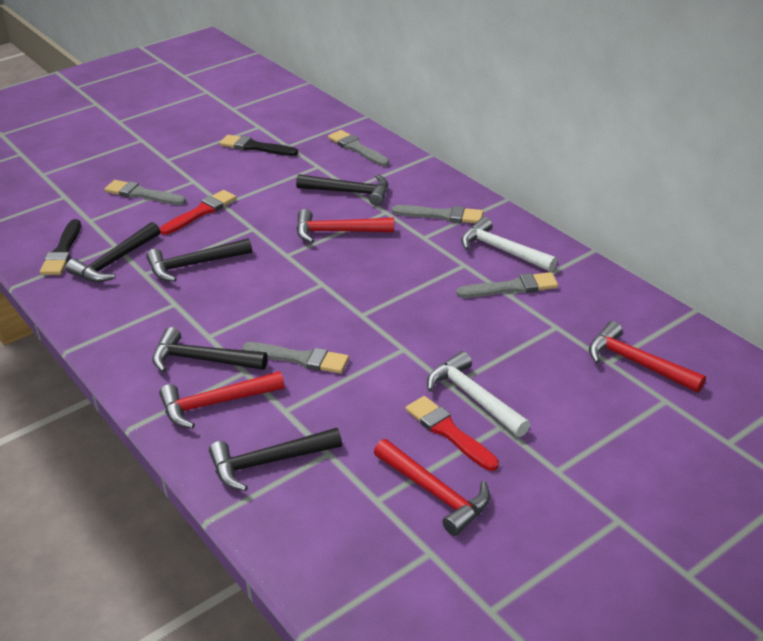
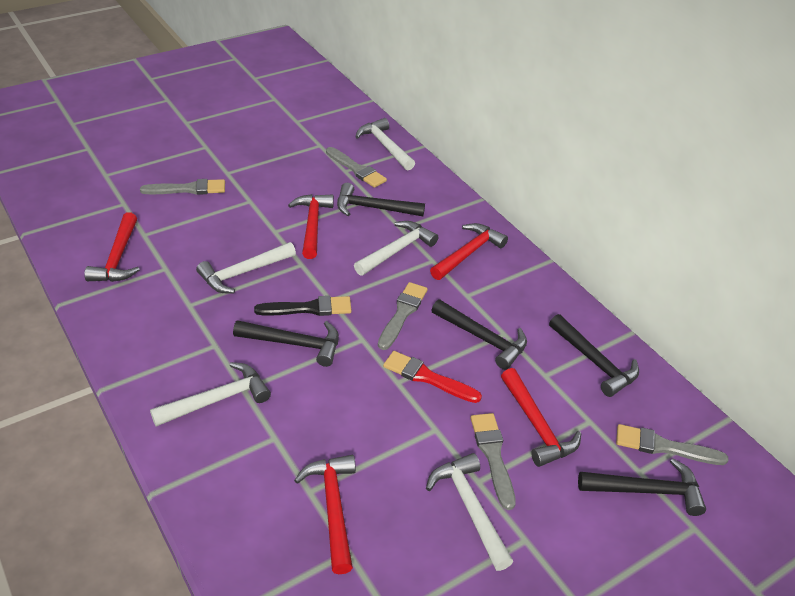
black brush: 2 -> 1
red brush: 2 -> 1
red hammer: 4 -> 5
white hammer: 2 -> 5

